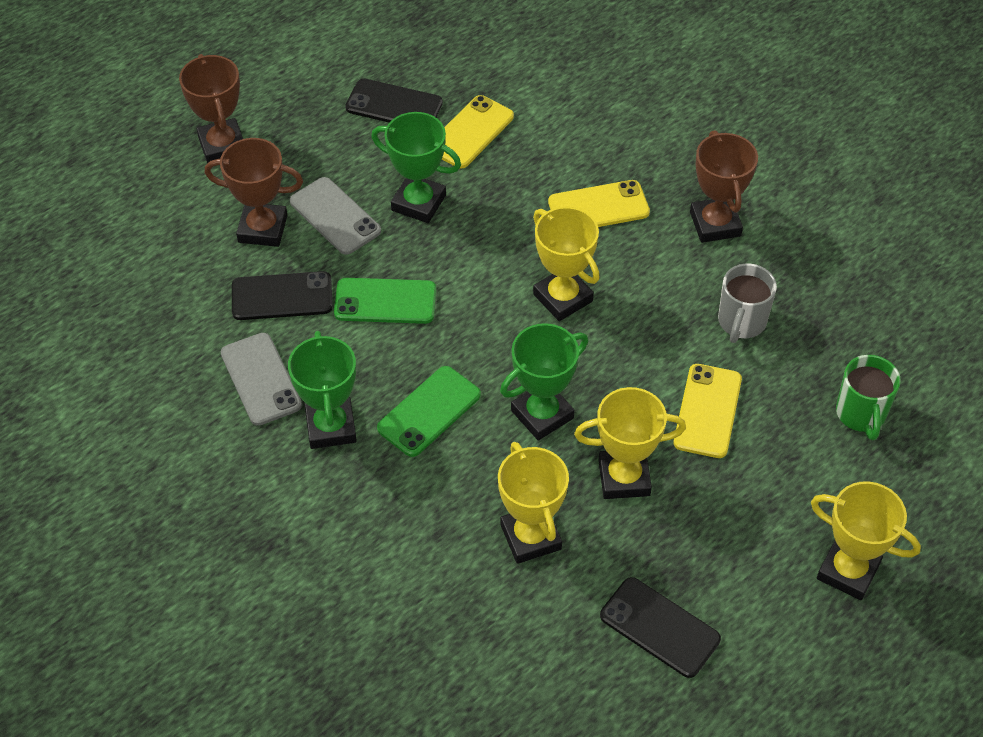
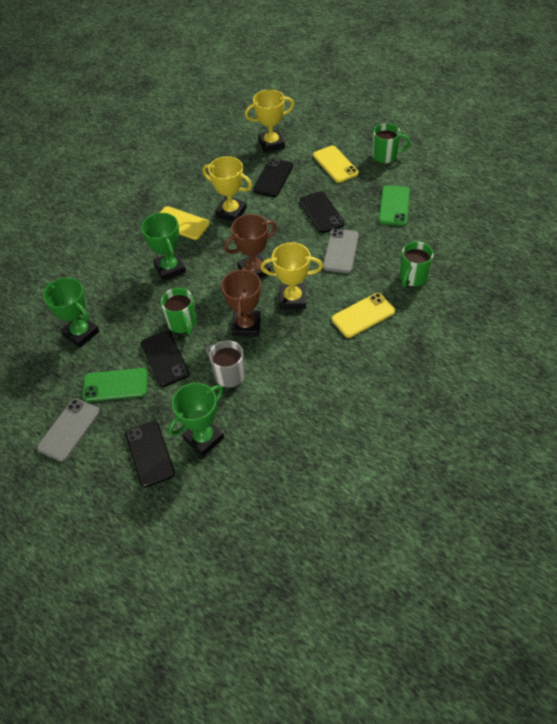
black phone: 3 -> 4
brown trophy: 3 -> 2
green mug: 1 -> 3
yellow trophy: 4 -> 3

